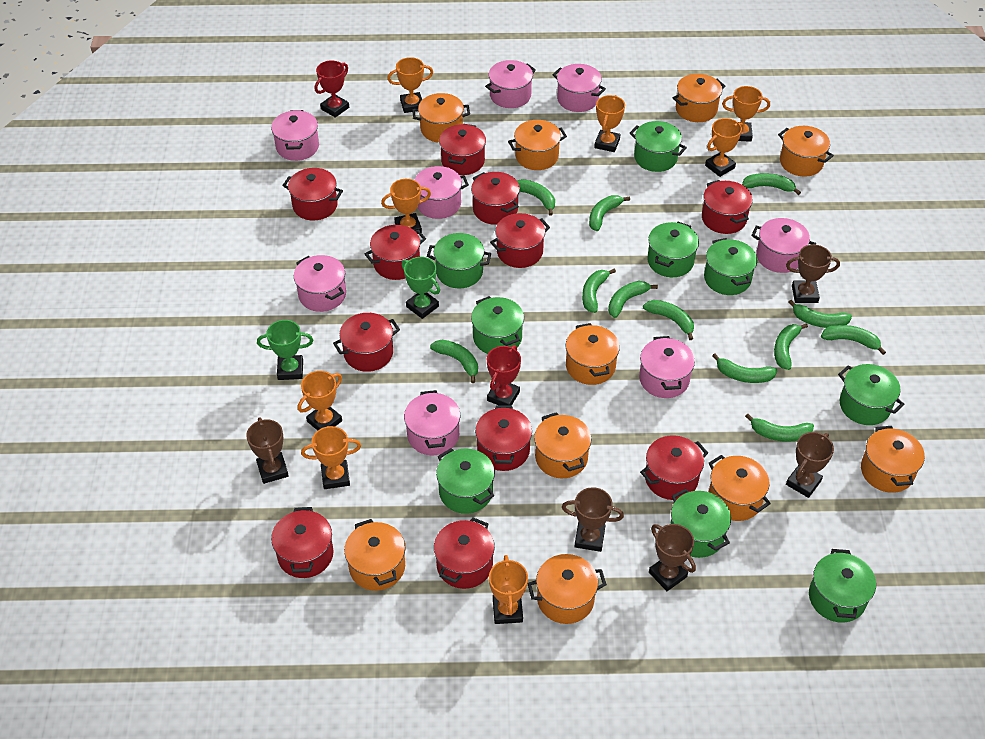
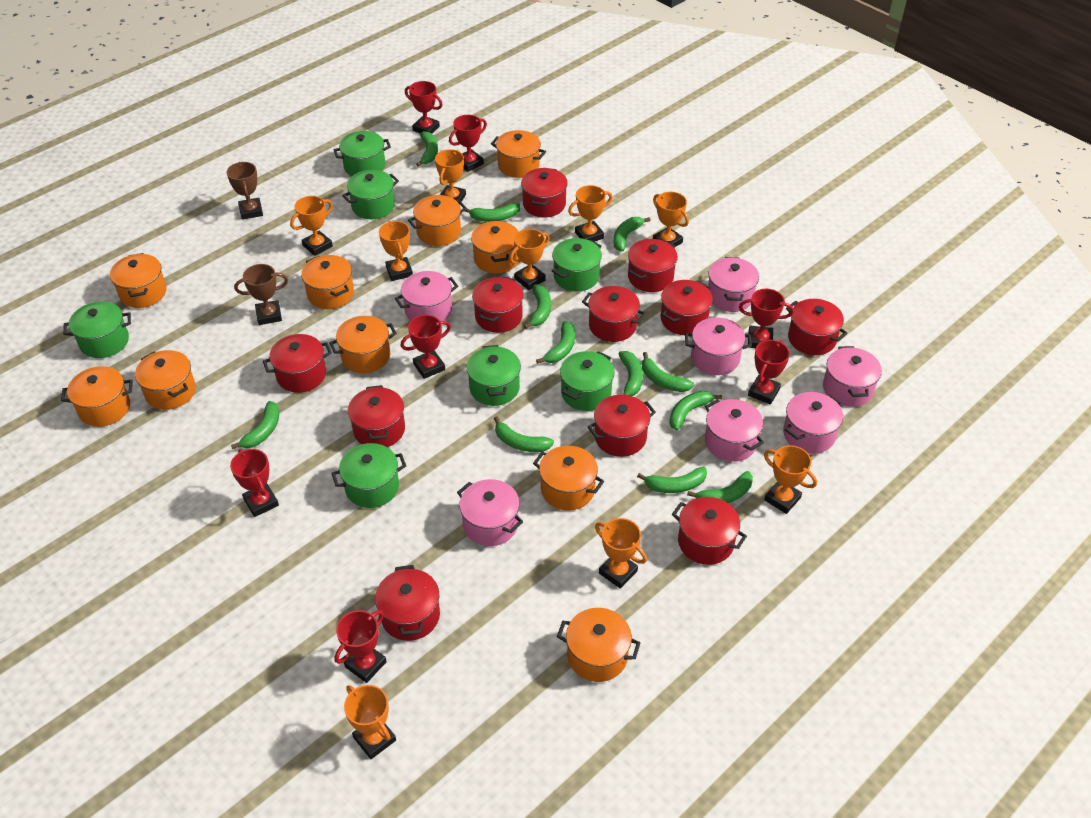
brown trophy: 5 -> 2
green pot: 9 -> 7
green trophy: 2 -> 0
orange trophy: 8 -> 9
pink pot: 8 -> 7
red trophy: 2 -> 7

